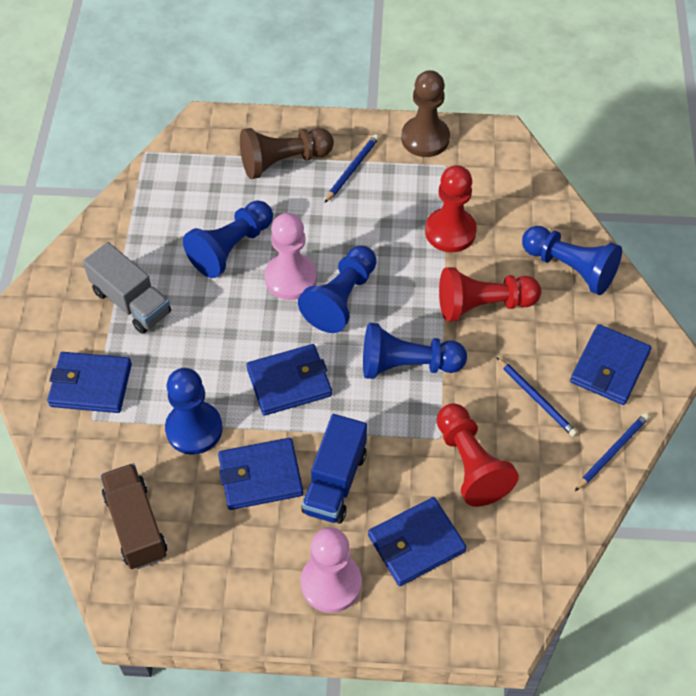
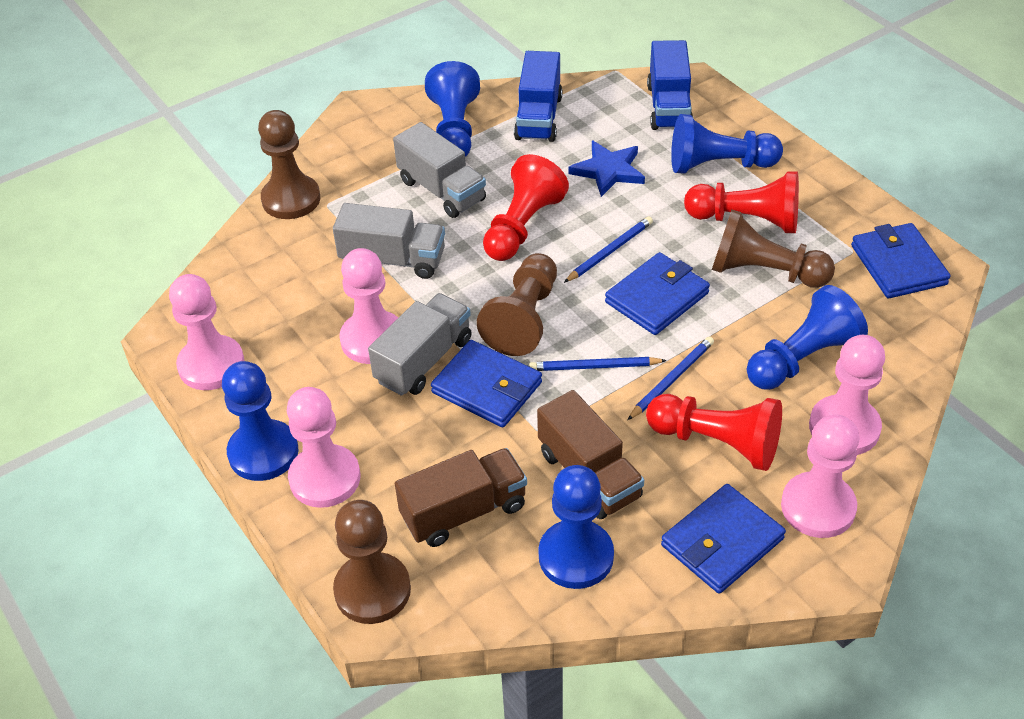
blue star: 0 -> 1
blue truck: 1 -> 2
blue wallet: 5 -> 4
brown pawn: 2 -> 4
brown truck: 1 -> 2
grey truck: 1 -> 3
pink pawn: 2 -> 5

